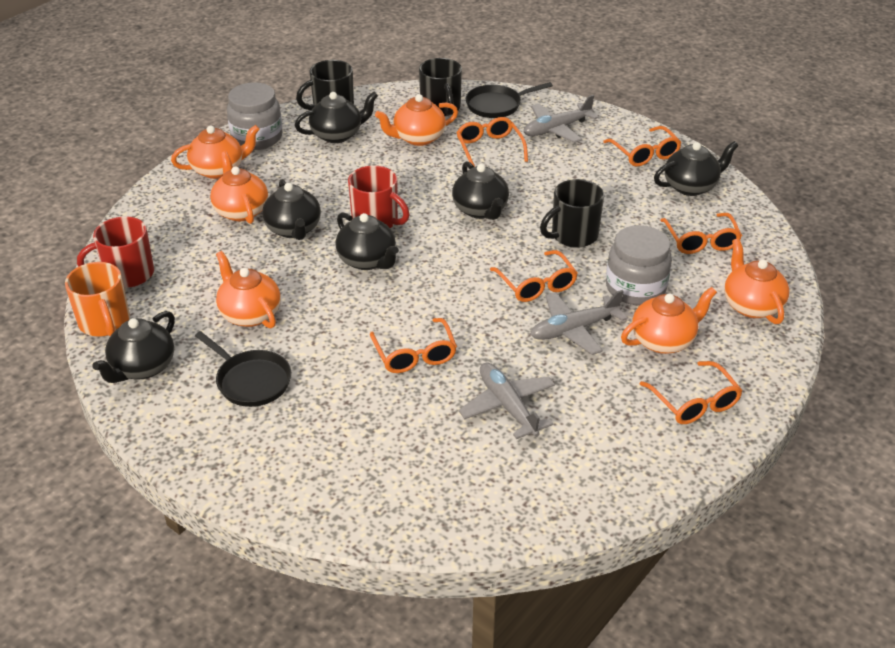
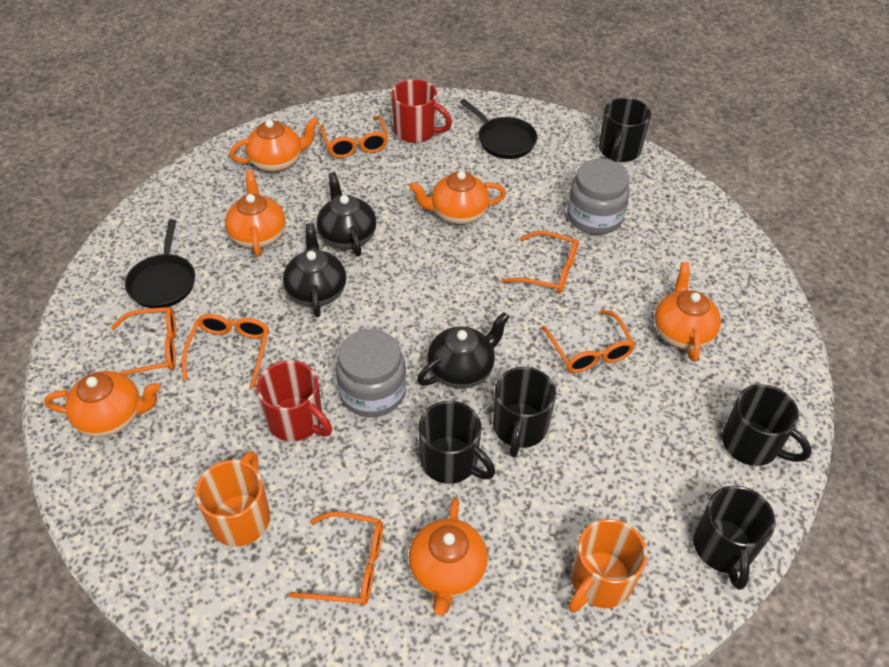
black mug: 3 -> 5
black teapot: 6 -> 3
grey plane: 3 -> 0
orange mug: 1 -> 2

